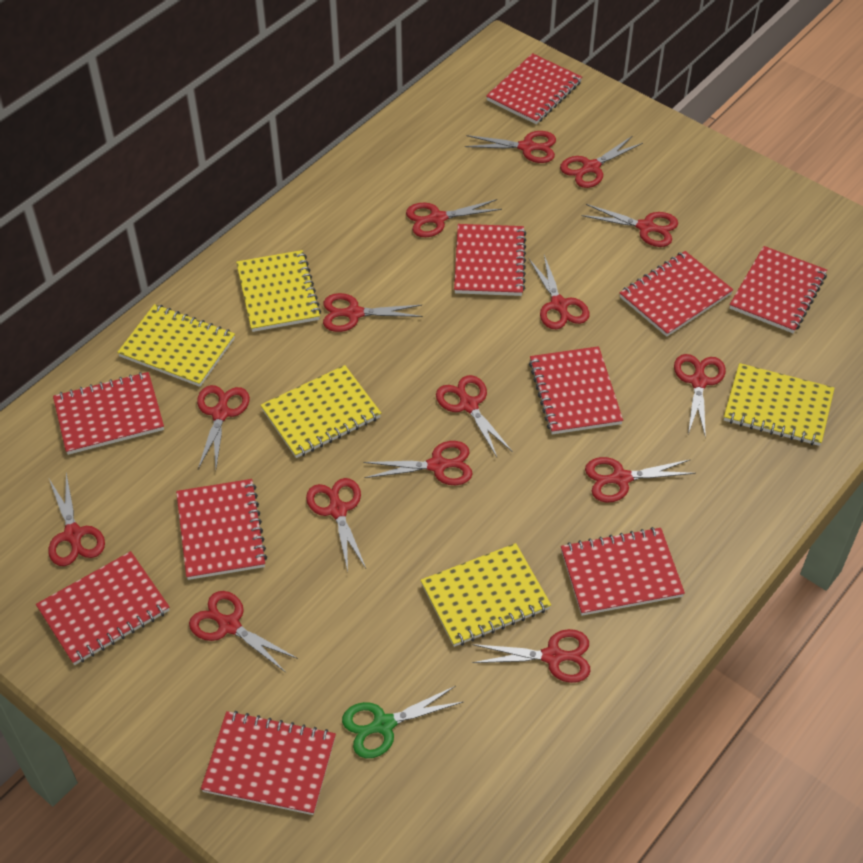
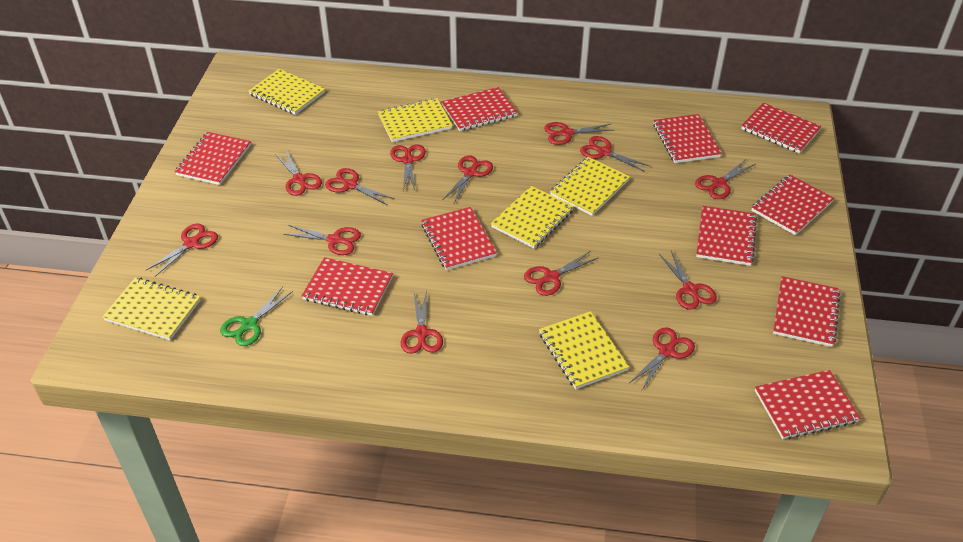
red scissors: 15 -> 13
yellow notebook: 5 -> 6

